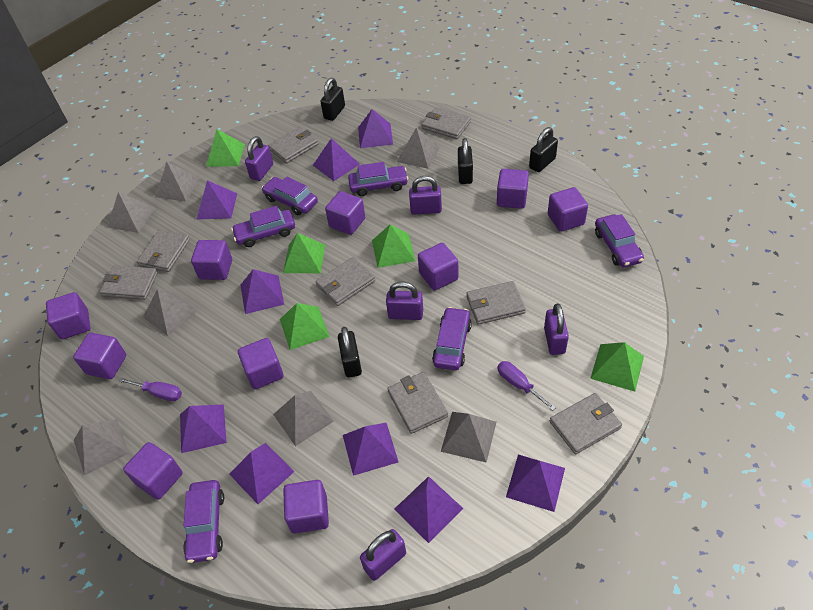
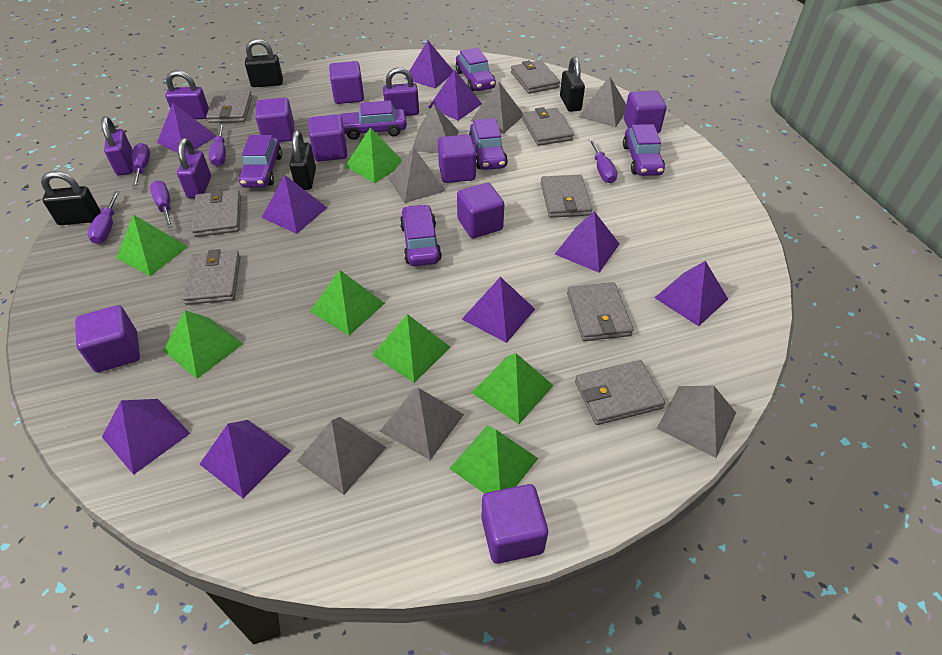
green pyramid: 5 -> 7
purple cube: 10 -> 8
purple padlock: 5 -> 4
purple screwdriver: 2 -> 5

